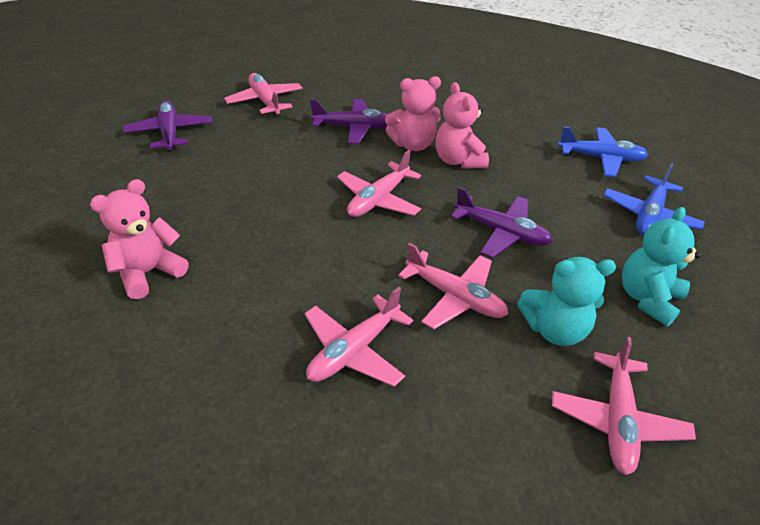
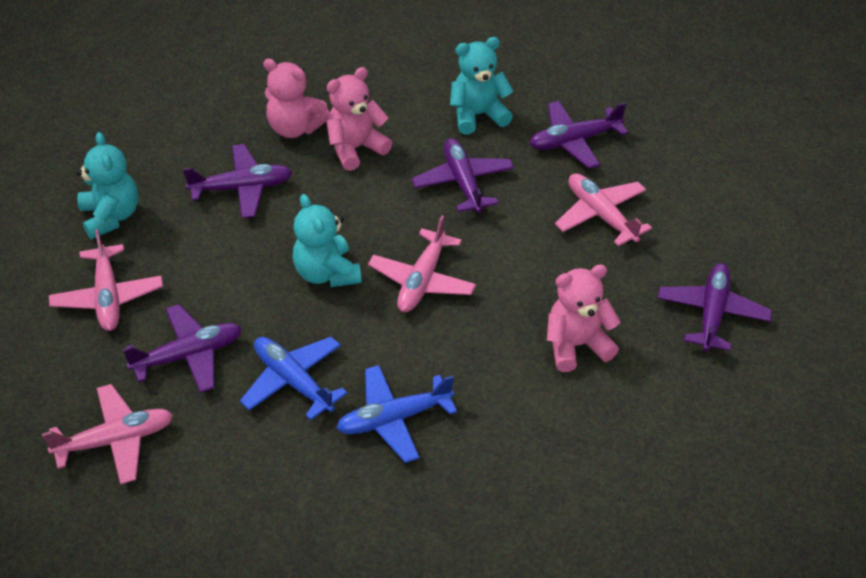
pink plane: 5 -> 4
purple plane: 3 -> 5
turquoise teddy bear: 2 -> 3

